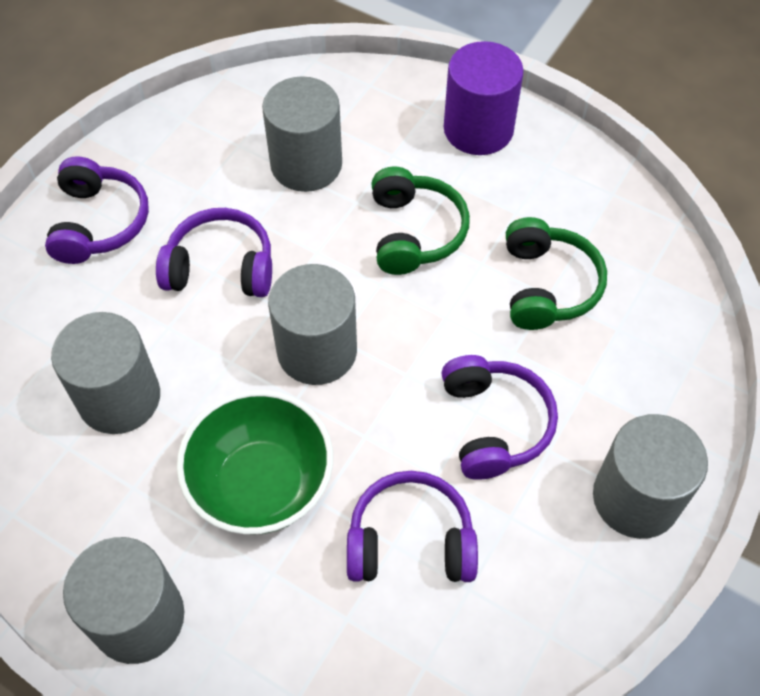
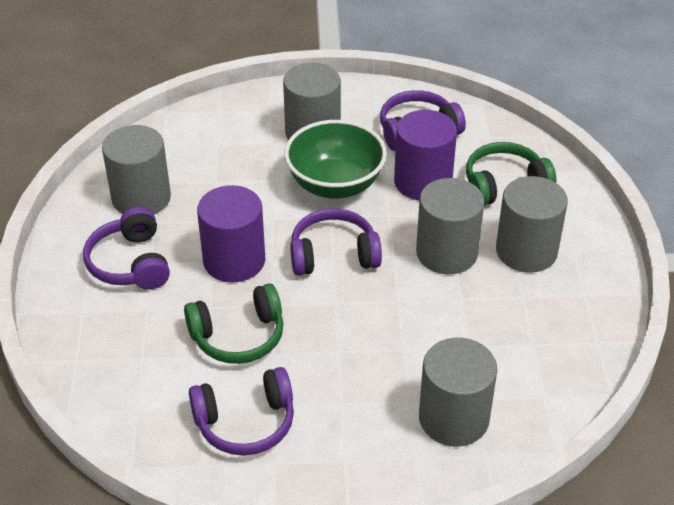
purple cylinder: 1 -> 2

